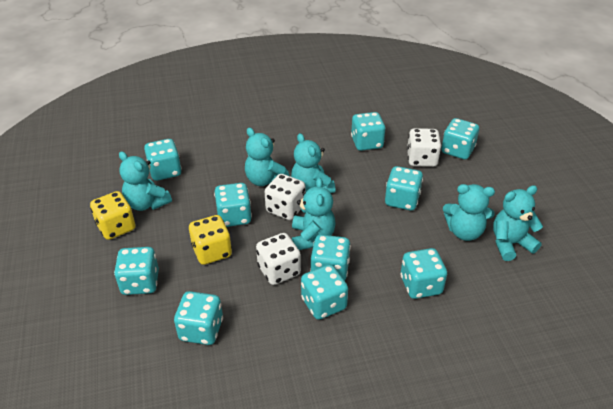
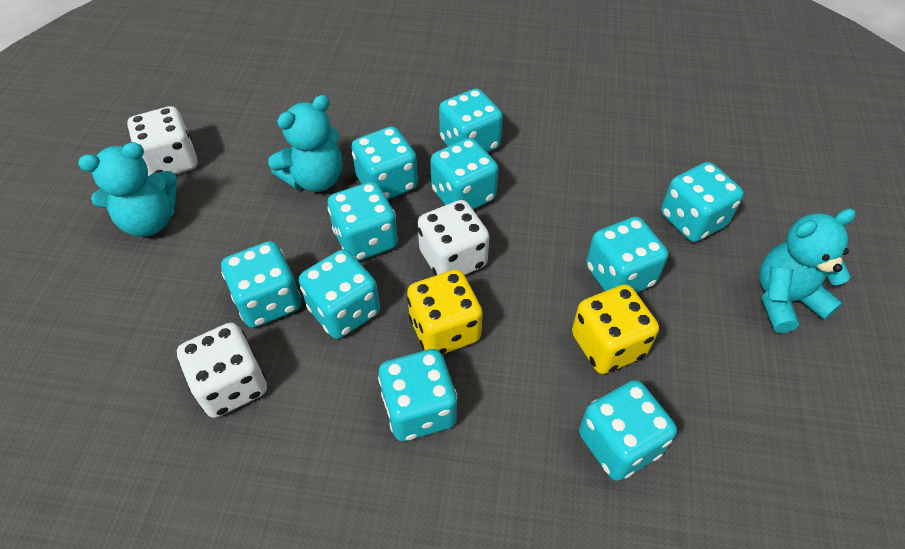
turquoise teddy bear: 6 -> 3

